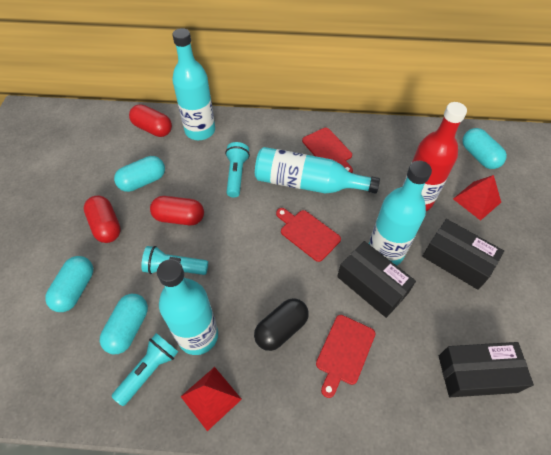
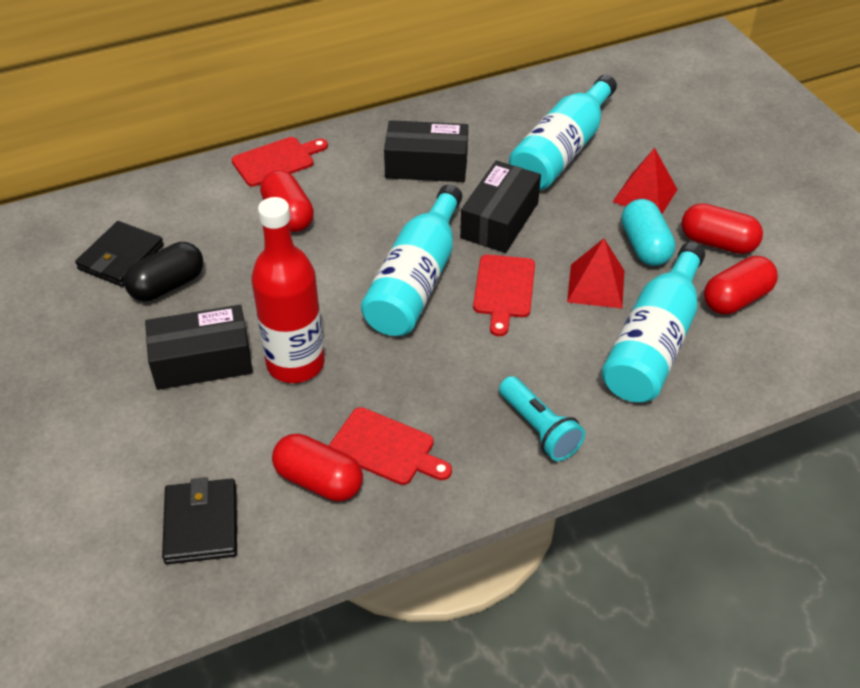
black wallet: 0 -> 2
red capsule: 3 -> 4
turquoise bottle: 4 -> 3
turquoise capsule: 4 -> 1
turquoise flashlight: 3 -> 1

